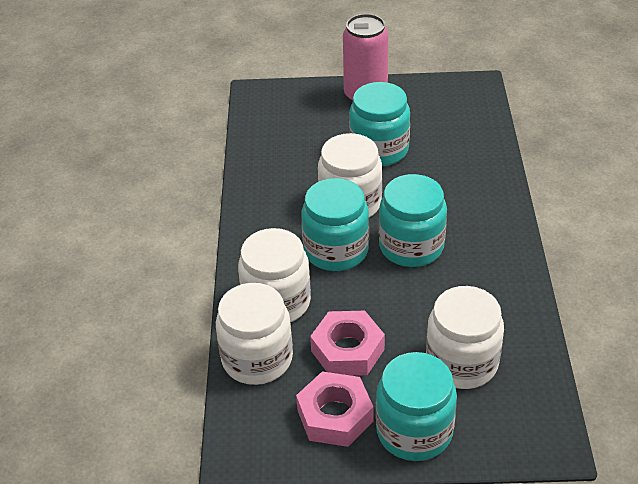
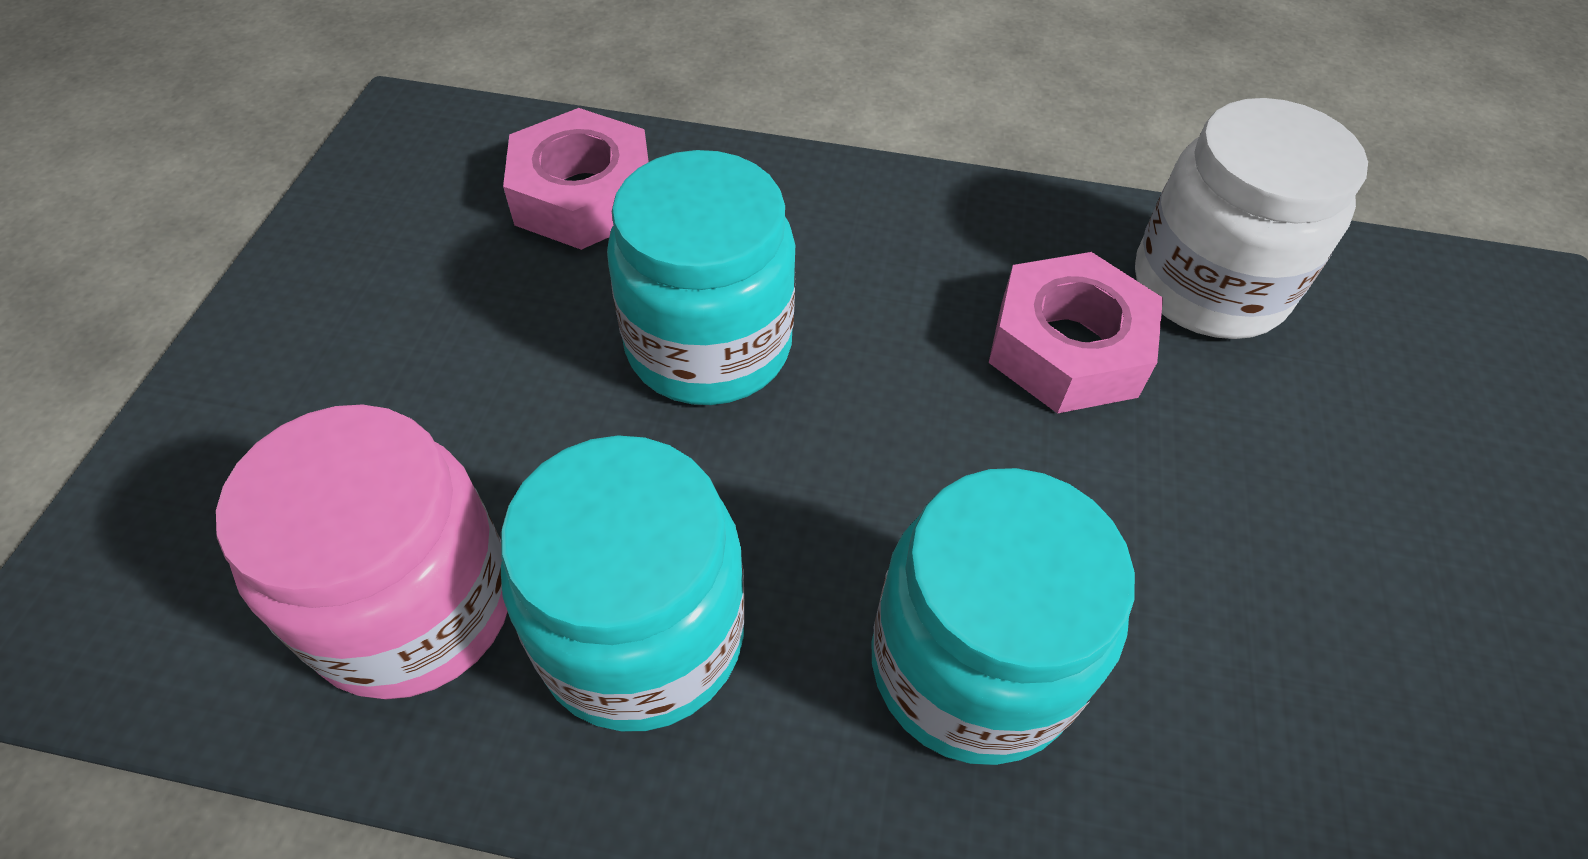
pink can: 1 -> 0
pink jar: 0 -> 1
turquoise jar: 4 -> 3
white jar: 4 -> 1

